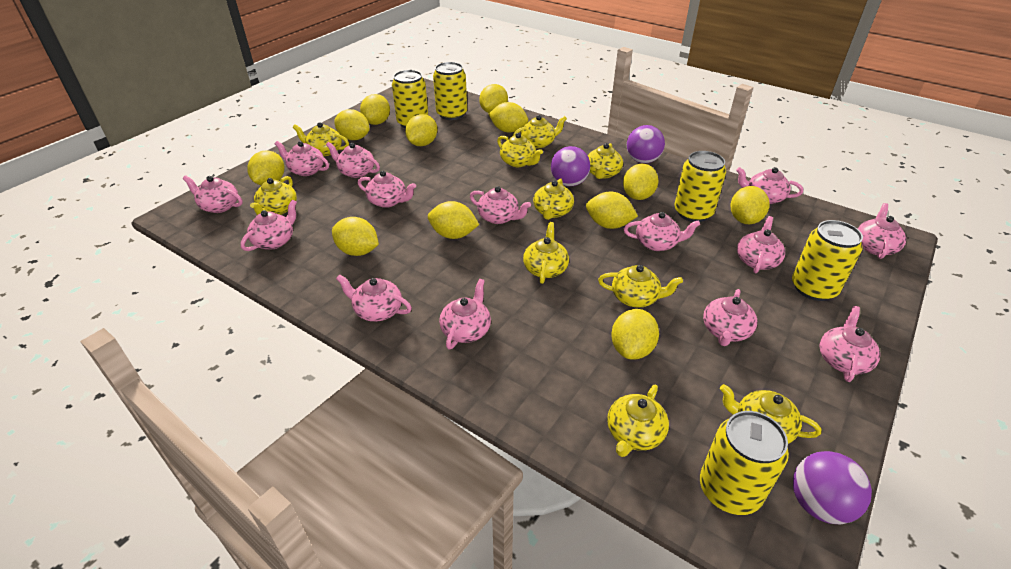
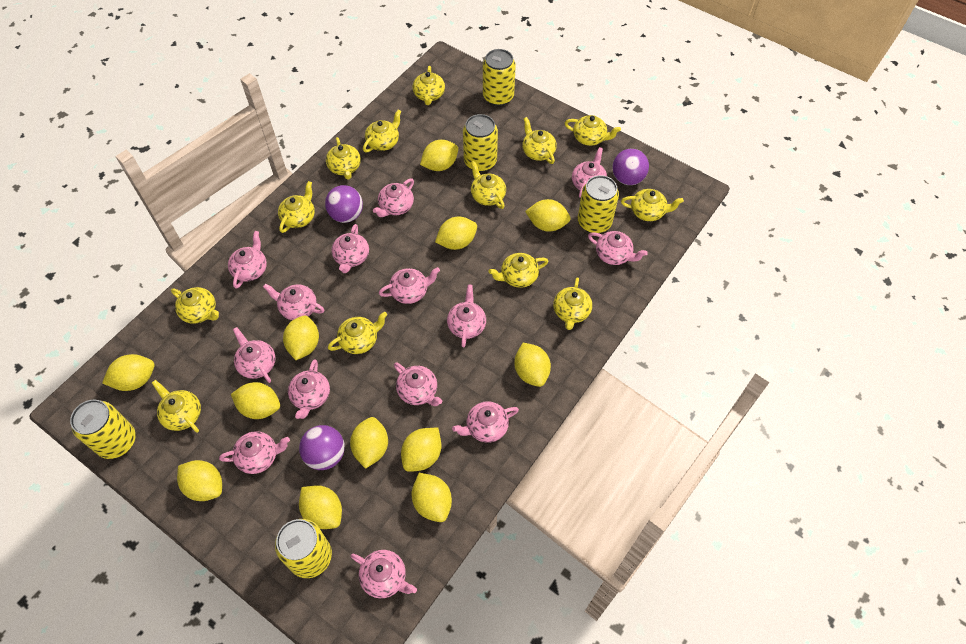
yellow teapot: 10 -> 13

